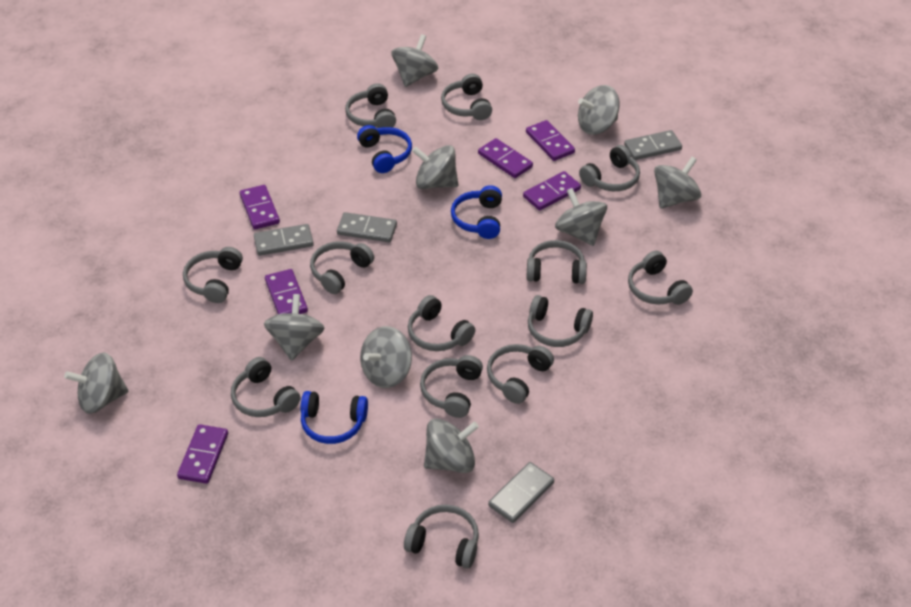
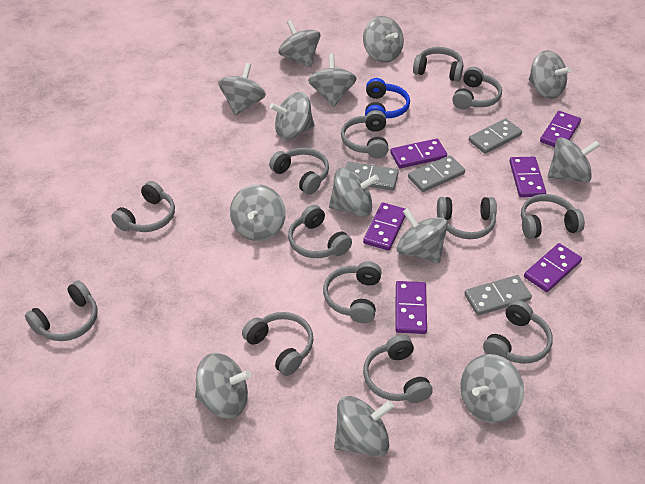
blue headphones: 3 -> 1
grey spinning top: 9 -> 13

